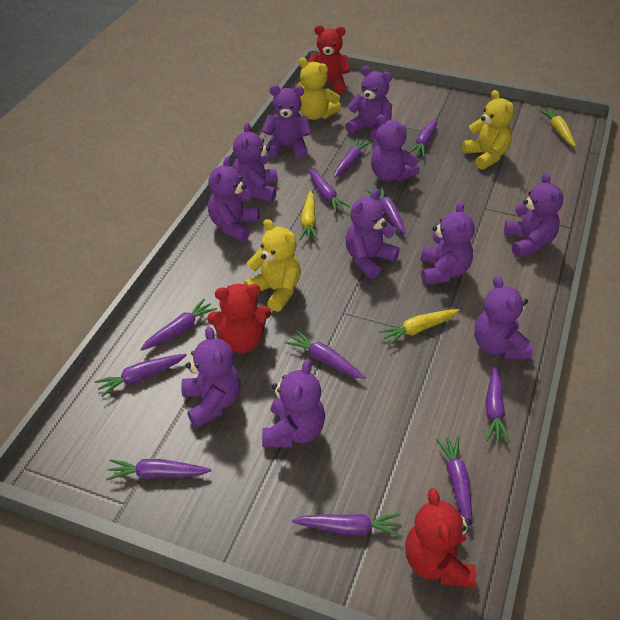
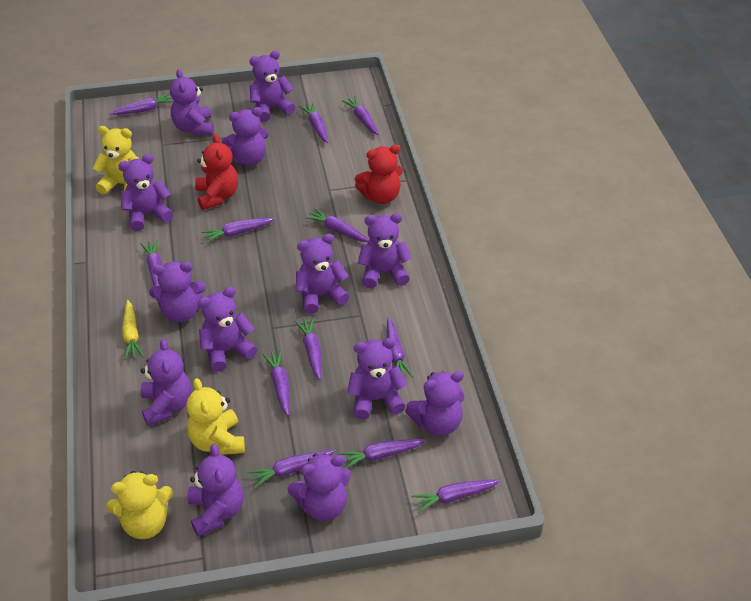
purple carrot: 11 -> 12
purple teddy bear: 11 -> 13
red teddy bear: 3 -> 2
yellow carrot: 3 -> 1

